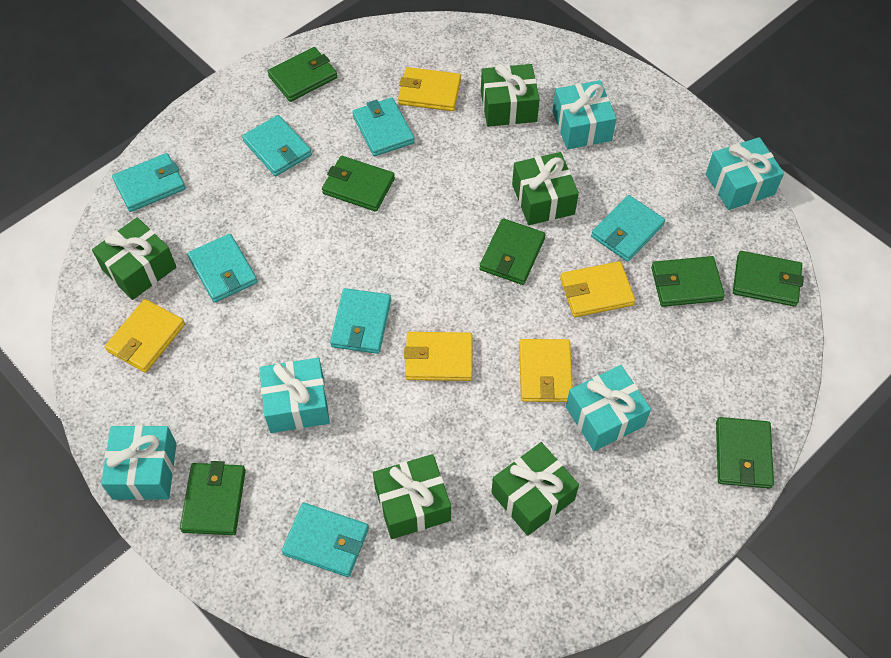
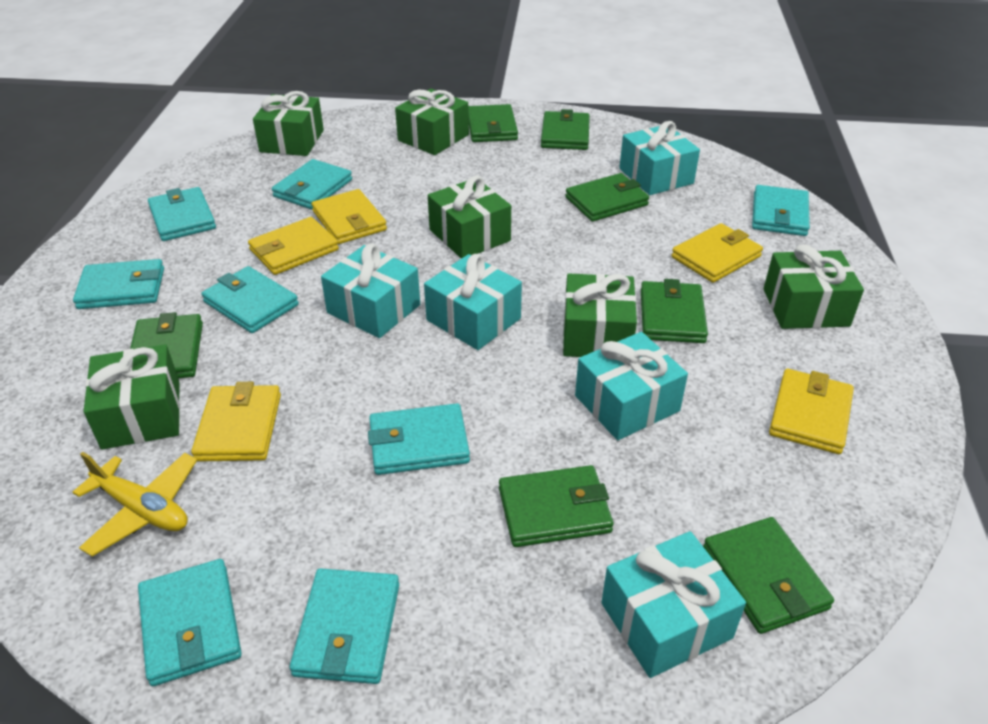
green gift: 5 -> 6
turquoise wallet: 7 -> 8
yellow plane: 0 -> 1

